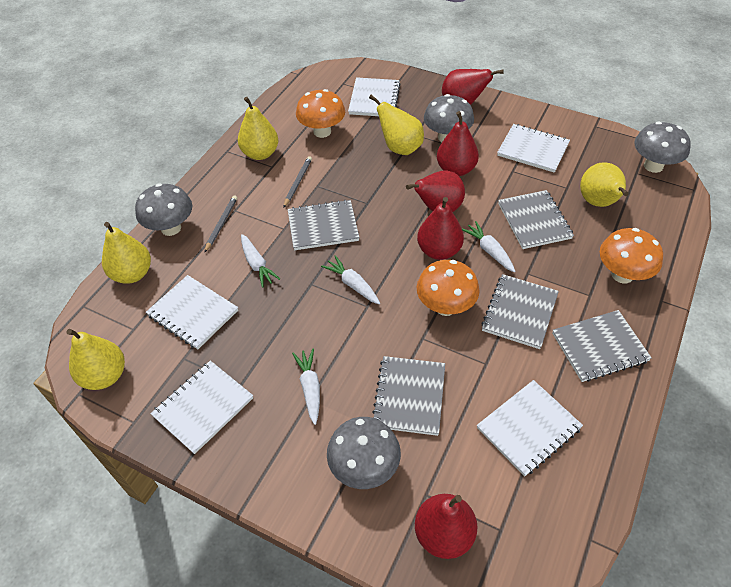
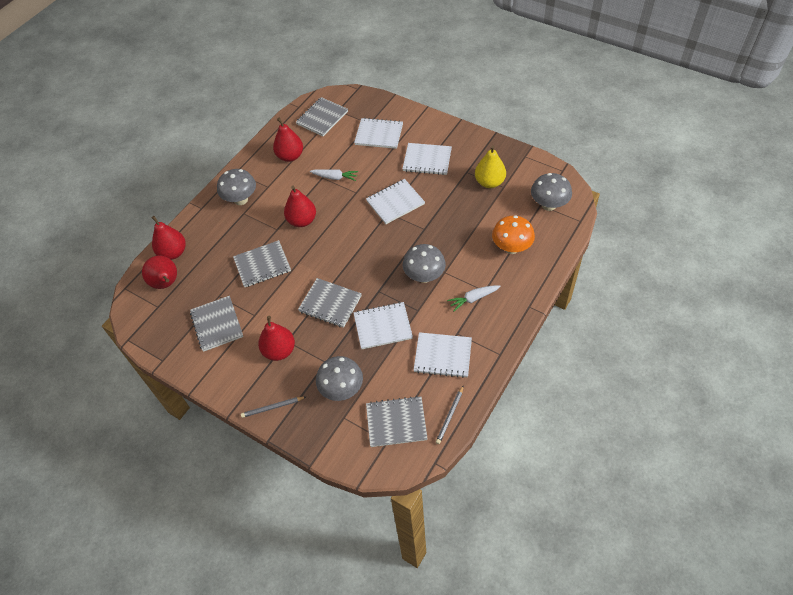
orange mushroom: 3 -> 1
white carrot: 4 -> 2
yellow pear: 5 -> 1

